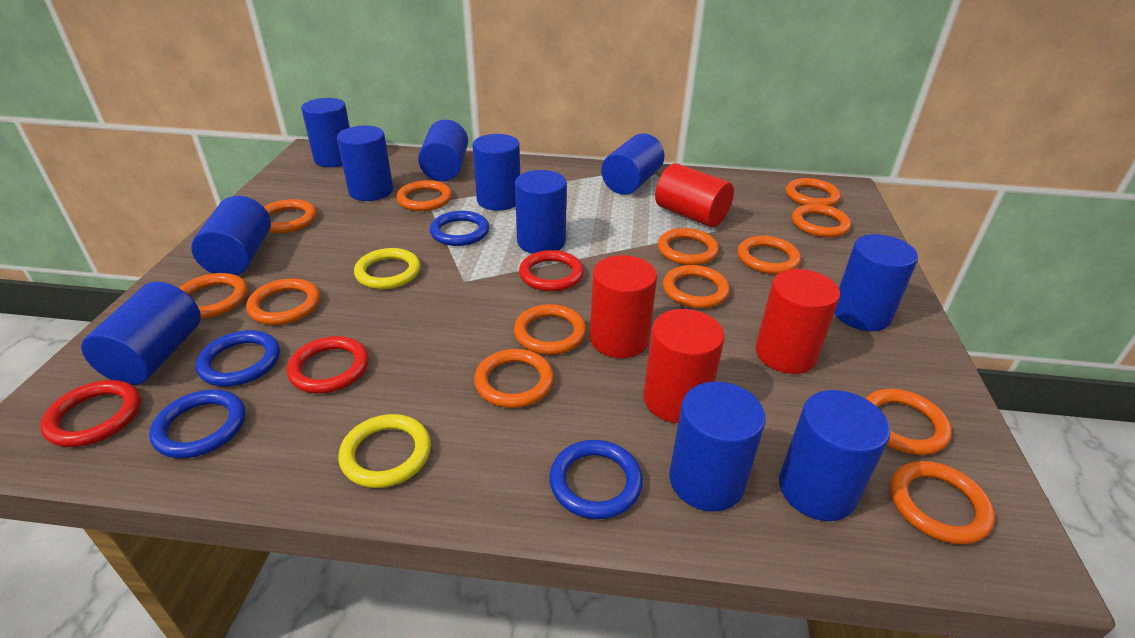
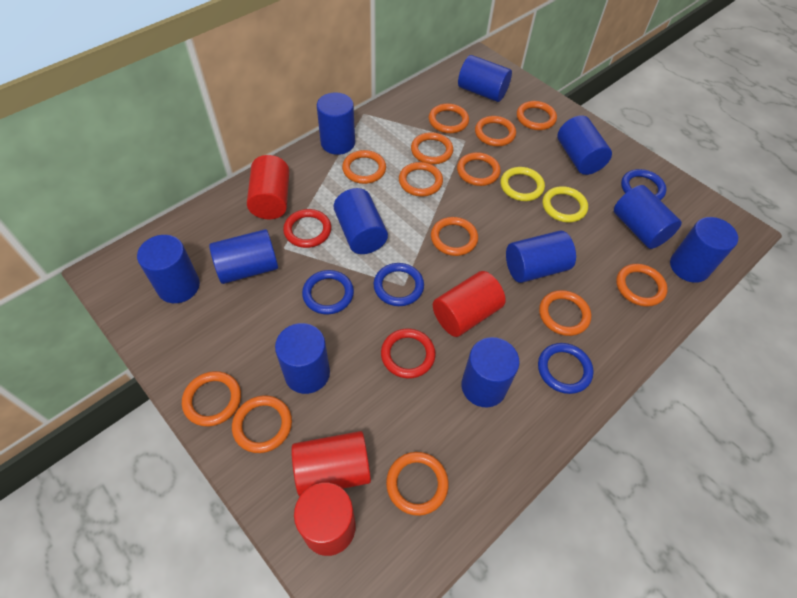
red ring: 3 -> 2

